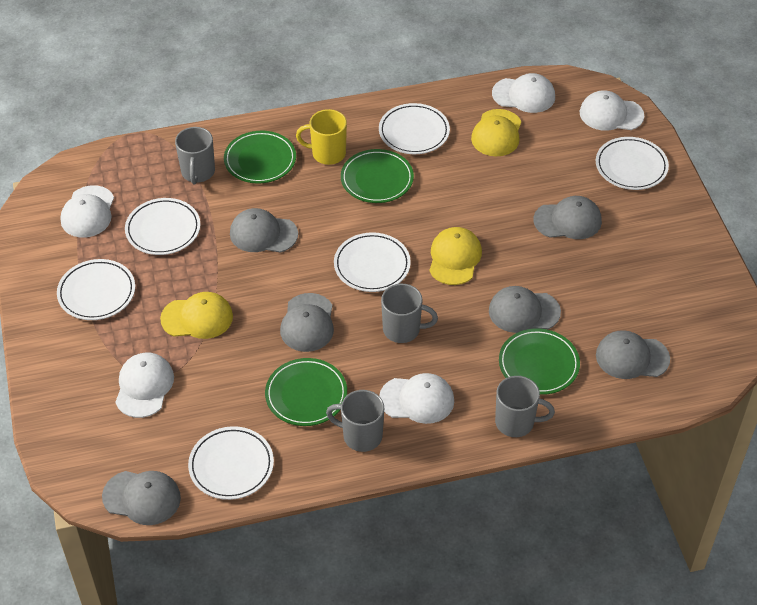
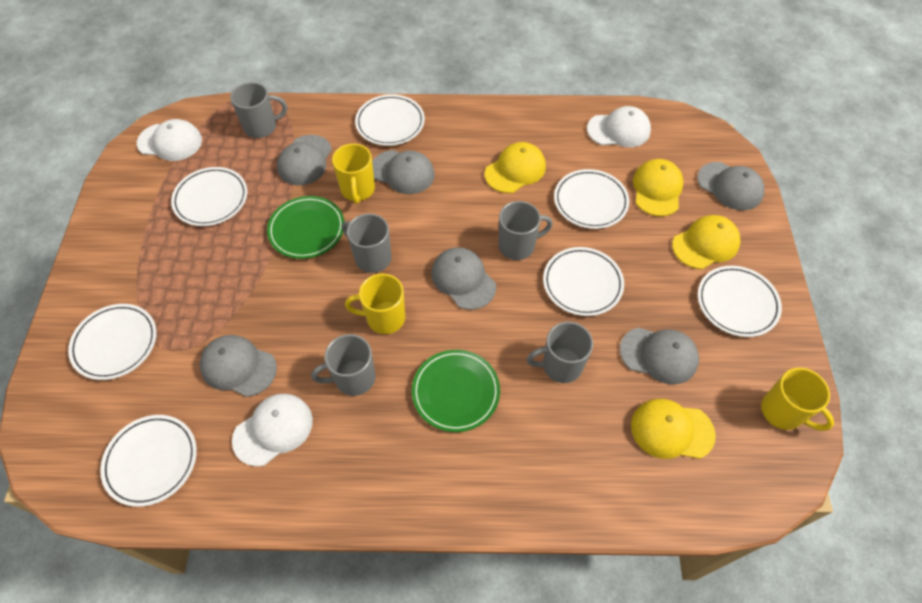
green plate: 4 -> 2
grey mug: 4 -> 5
white cap: 5 -> 3
white plate: 6 -> 7
yellow cap: 3 -> 4
yellow mug: 1 -> 3

